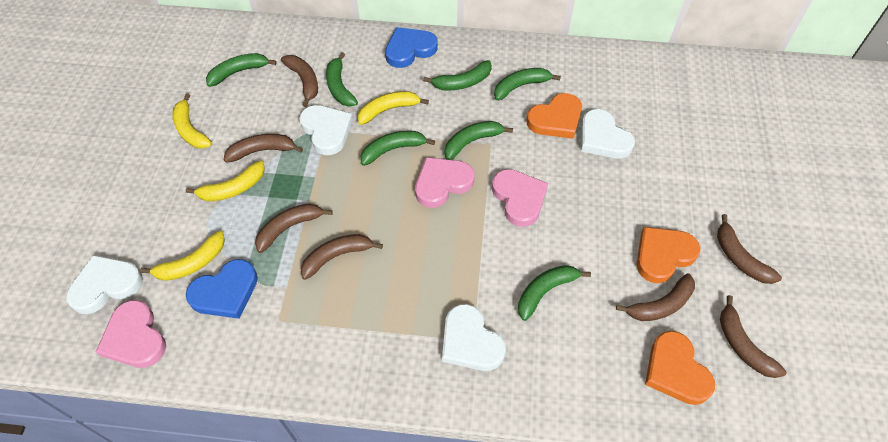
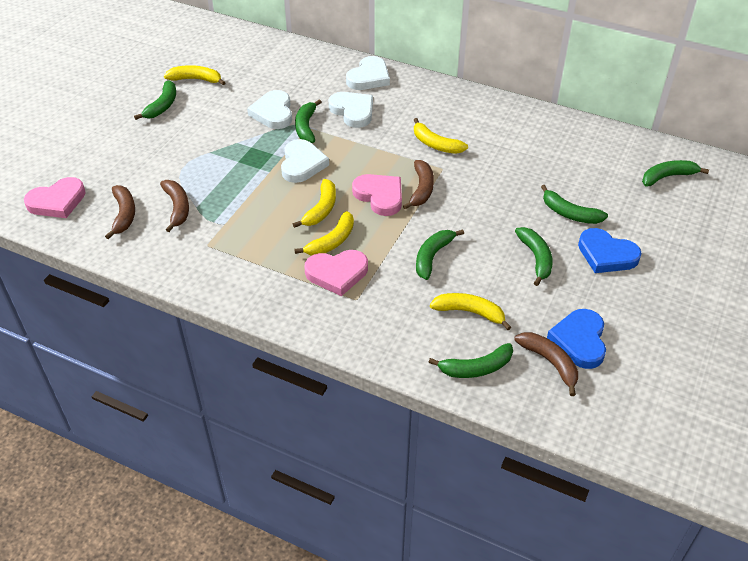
brown banana: 7 -> 4
orange heart: 3 -> 0
yellow banana: 4 -> 5

